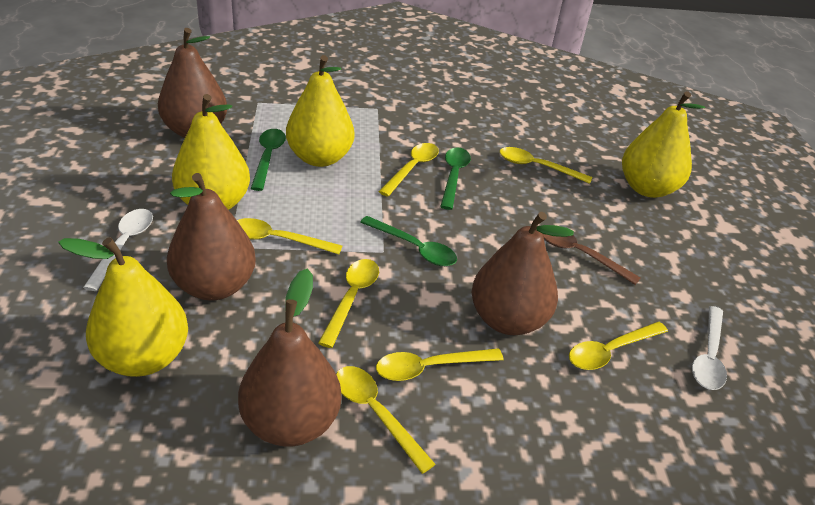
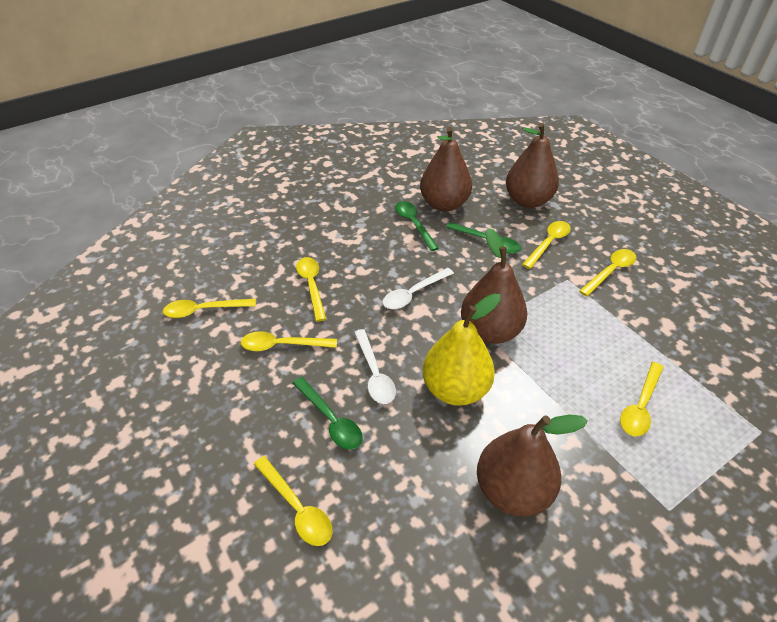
brown spoon: 1 -> 0
yellow pear: 4 -> 1

